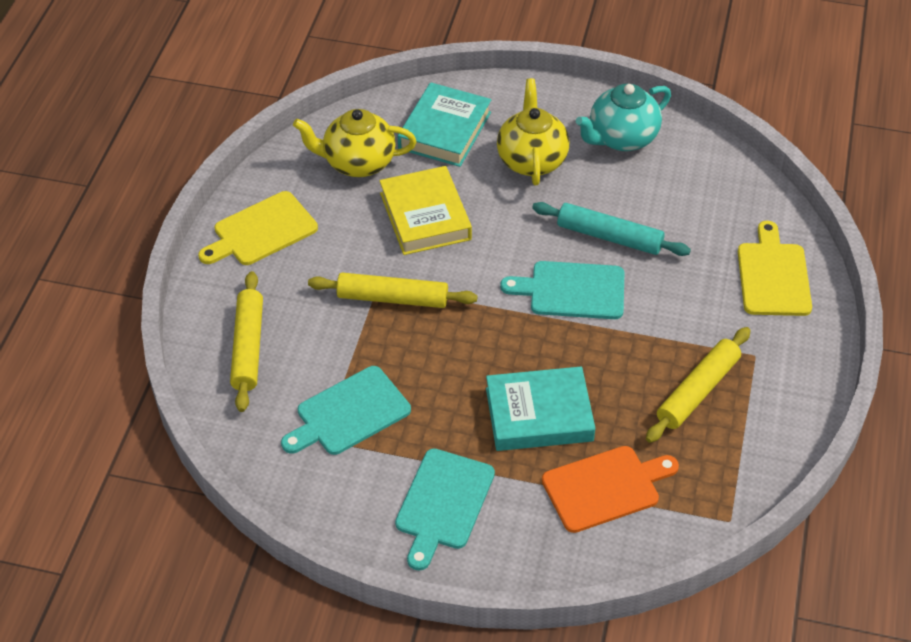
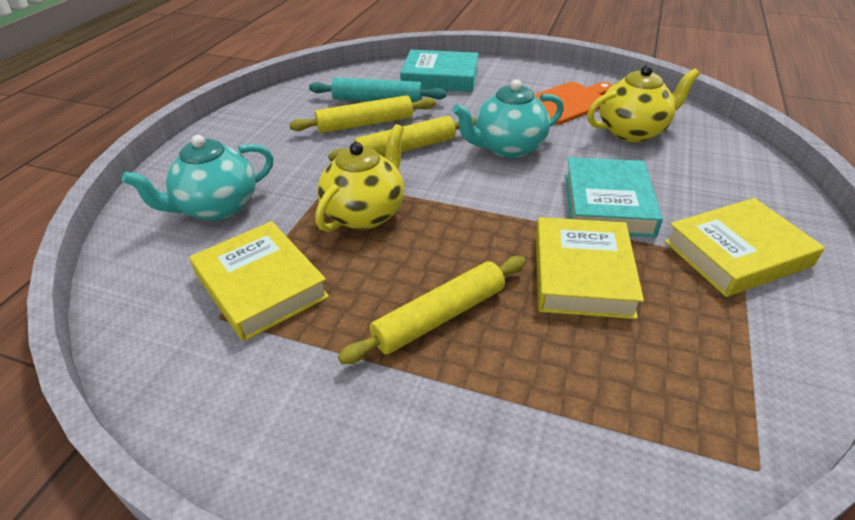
turquoise cutting board: 3 -> 0
turquoise teapot: 1 -> 2
yellow book: 1 -> 3
yellow cutting board: 2 -> 0

